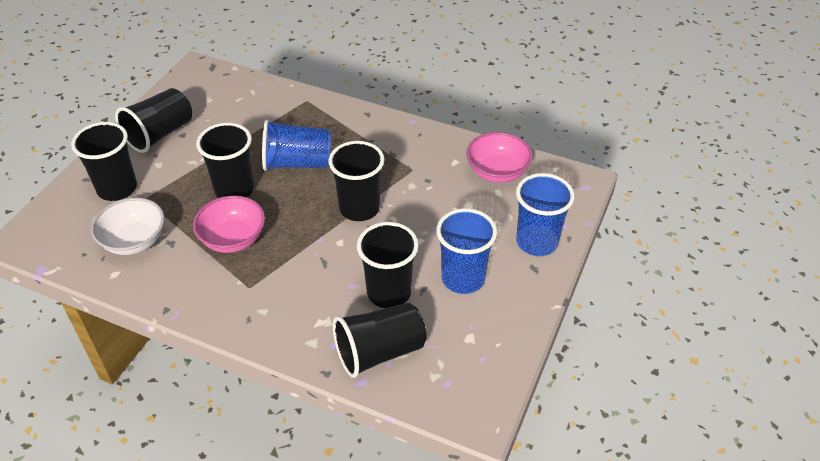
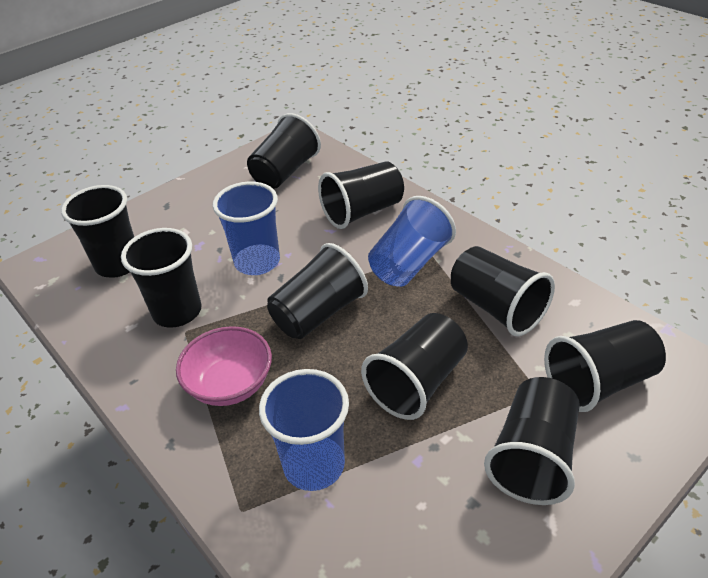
black cup: 6 -> 9
pink bowl: 2 -> 1
white bowl: 1 -> 0

